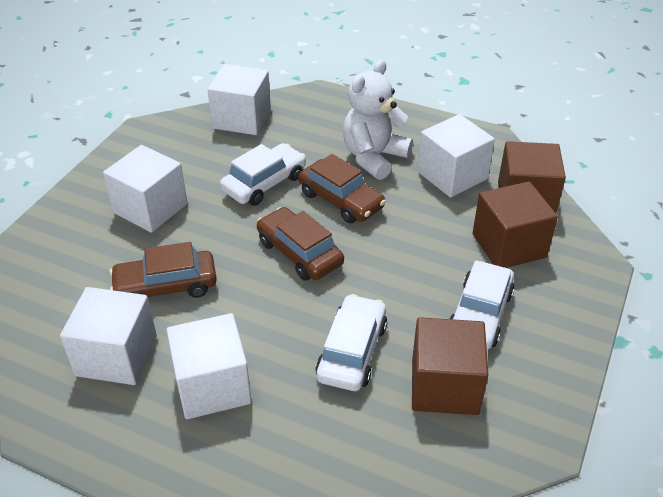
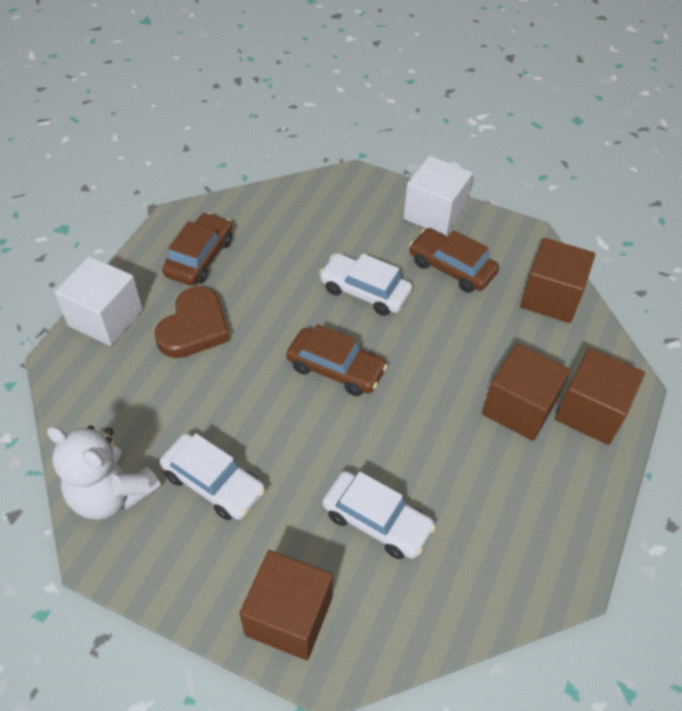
brown cube: 3 -> 4
brown heart: 0 -> 1
white cube: 5 -> 2

